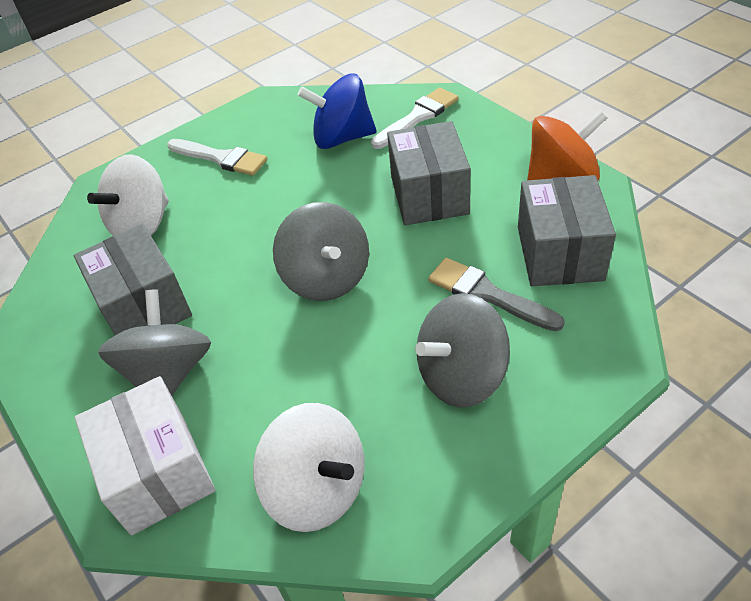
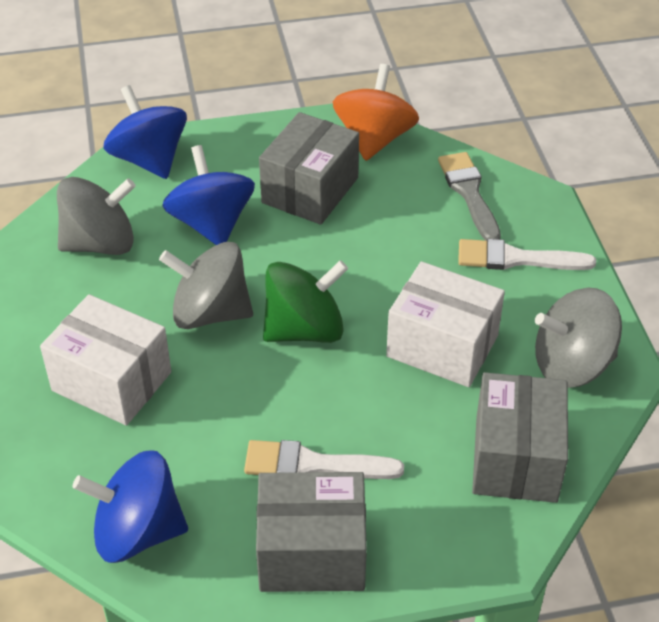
blue spinning top: 1 -> 3
green spinning top: 0 -> 1
white box: 1 -> 2
white spinning top: 2 -> 0

